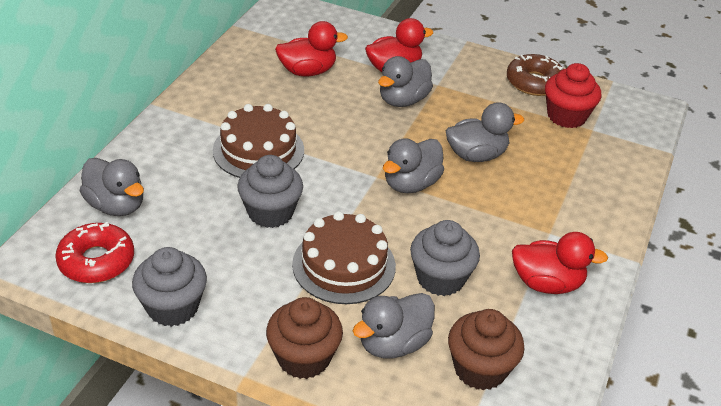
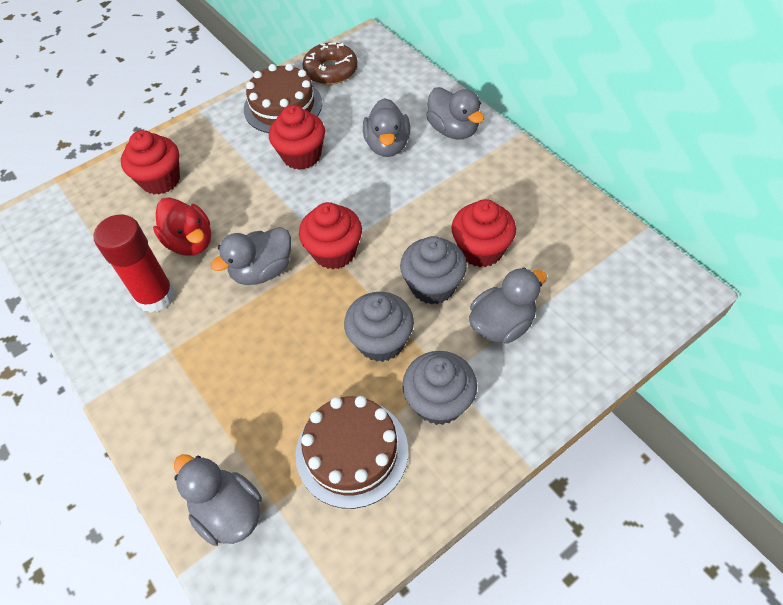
brown cupcake: 2 -> 0
red cupcake: 1 -> 4
red donut: 1 -> 0
red duck: 3 -> 1
red glue stick: 0 -> 1

